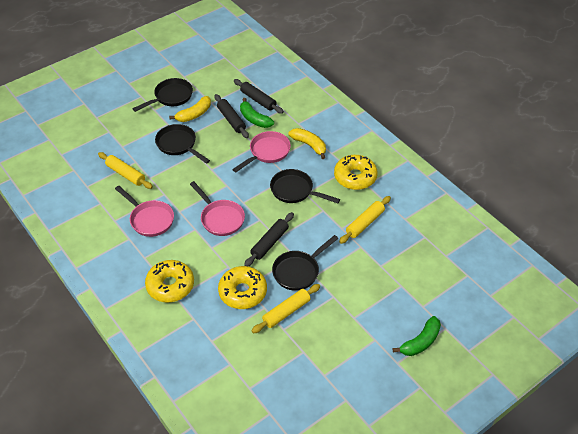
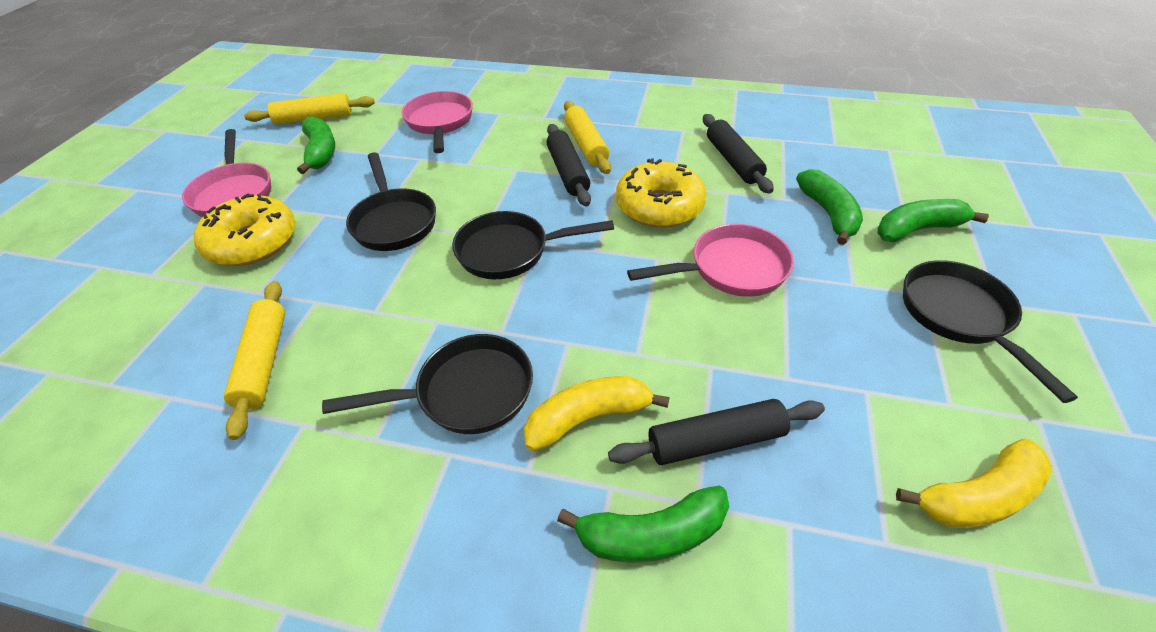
green banana: 2 -> 4
yellow donut: 3 -> 2

